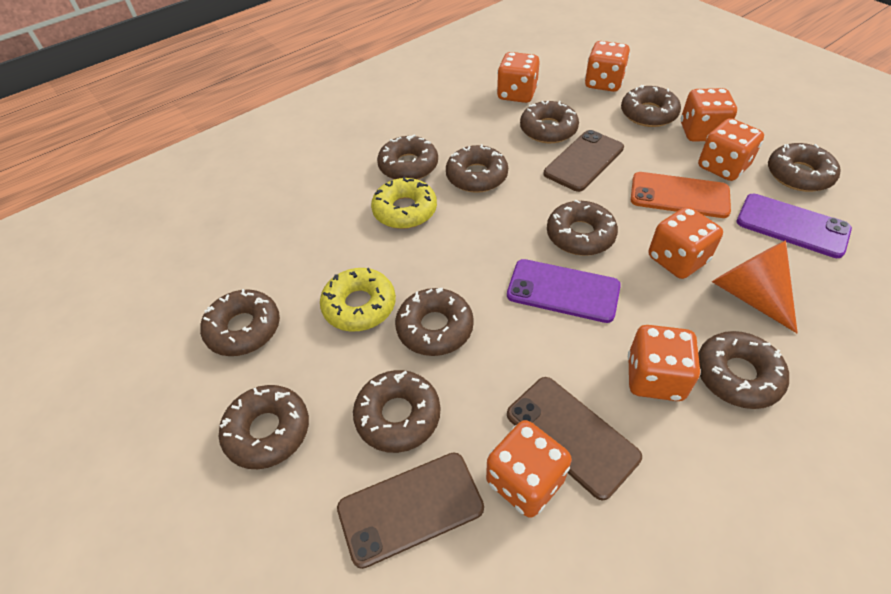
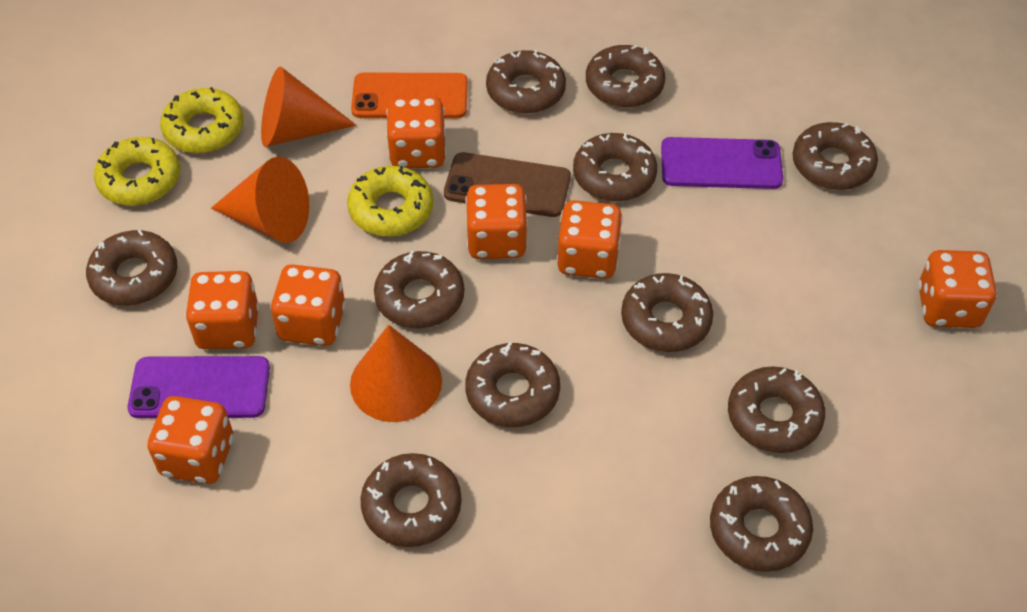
brown phone: 3 -> 1
orange cone: 1 -> 3
yellow donut: 2 -> 3

